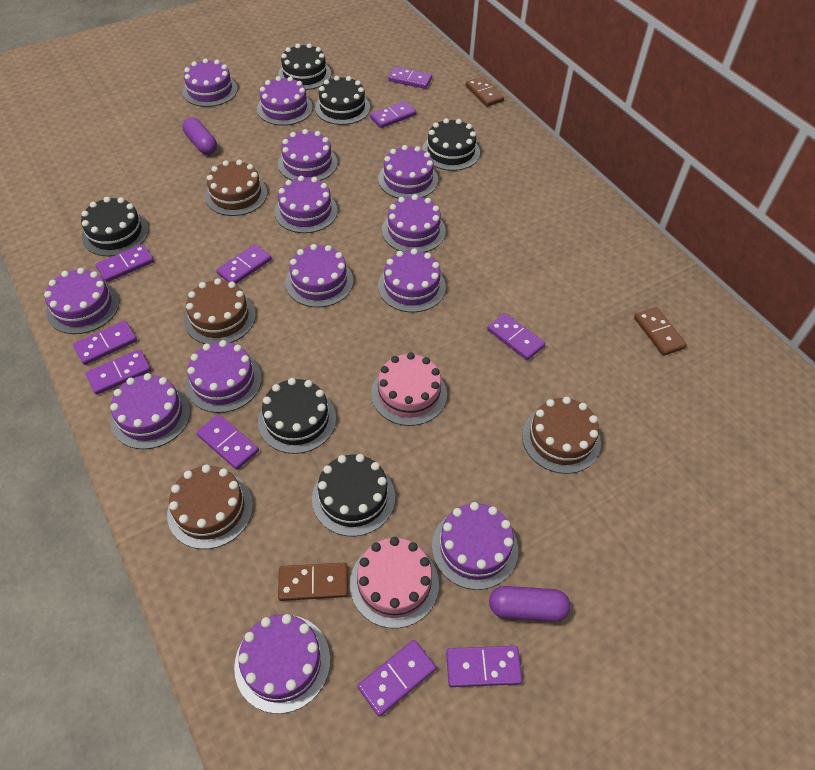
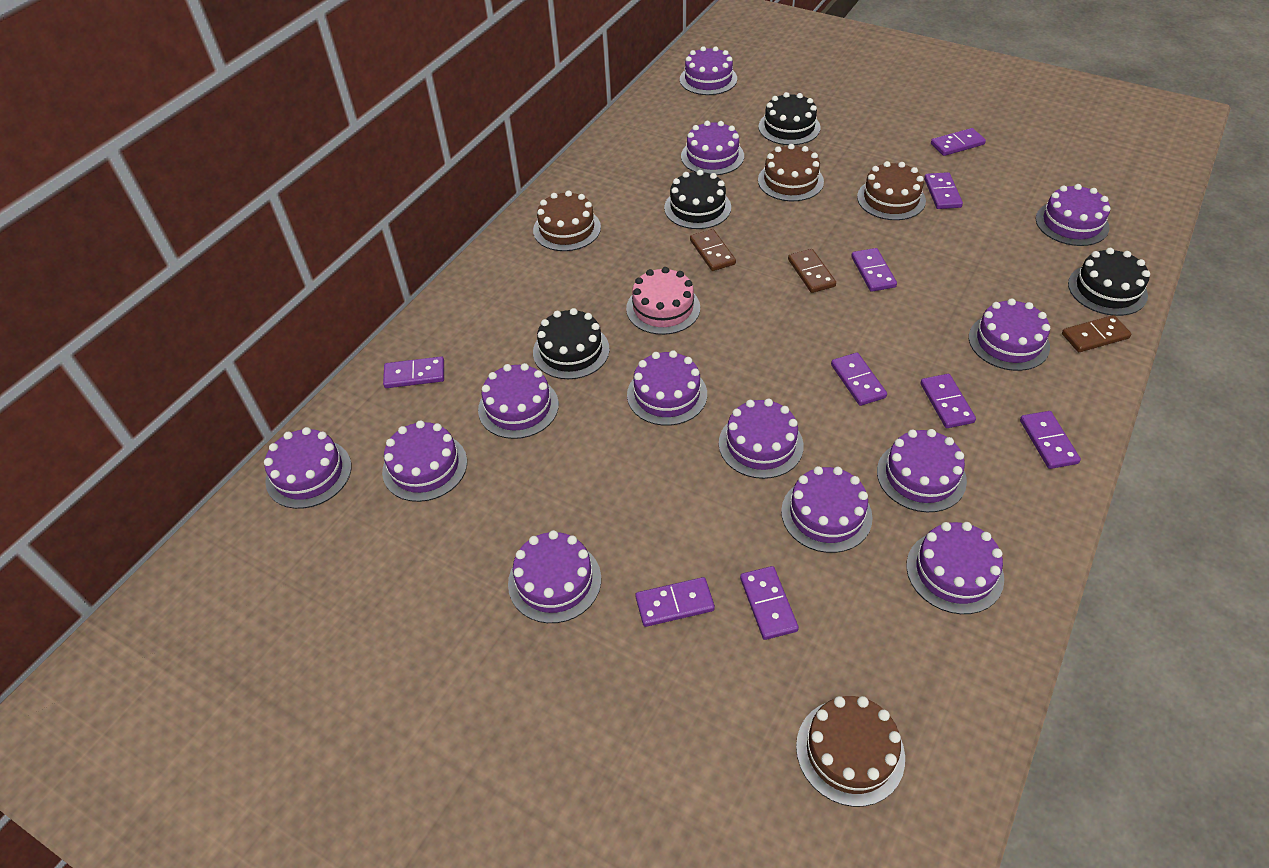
black cake: 6 -> 4
pink cake: 2 -> 1
purple capsule: 2 -> 0
purple domino: 10 -> 9

